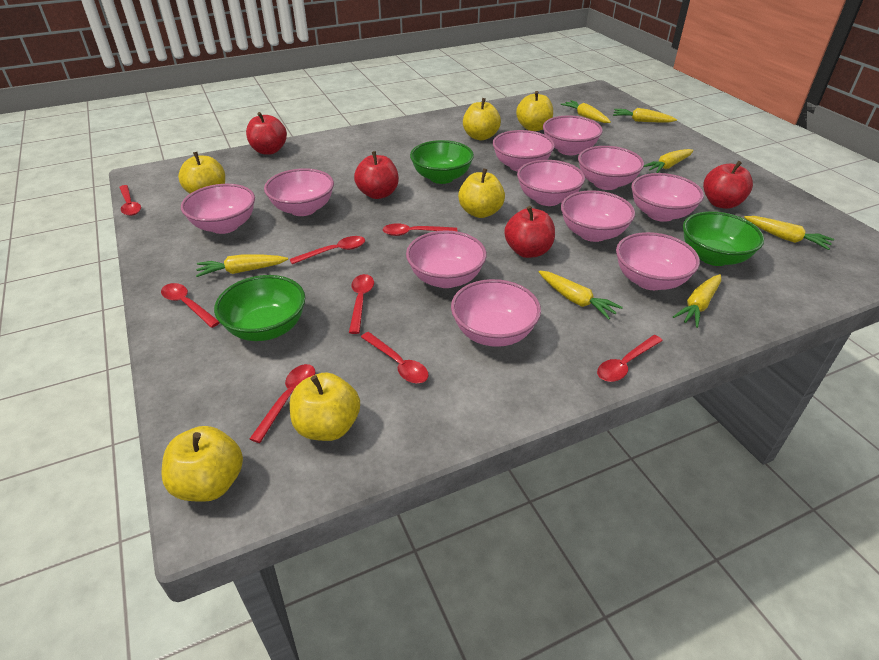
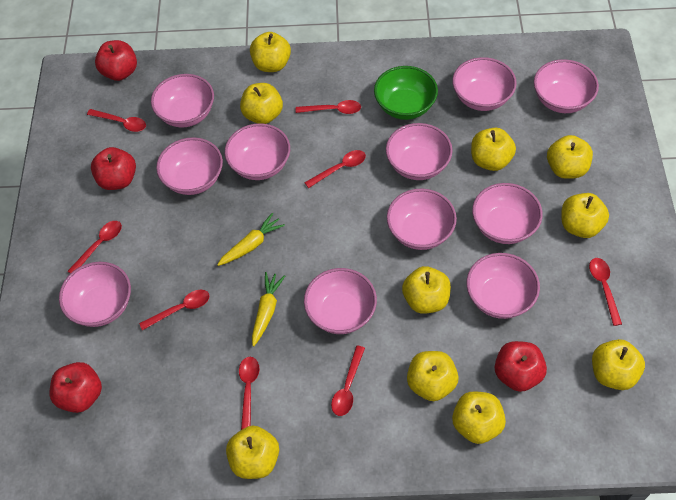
green bowl: 3 -> 1
yellow apple: 6 -> 10
yellow carrot: 7 -> 2

